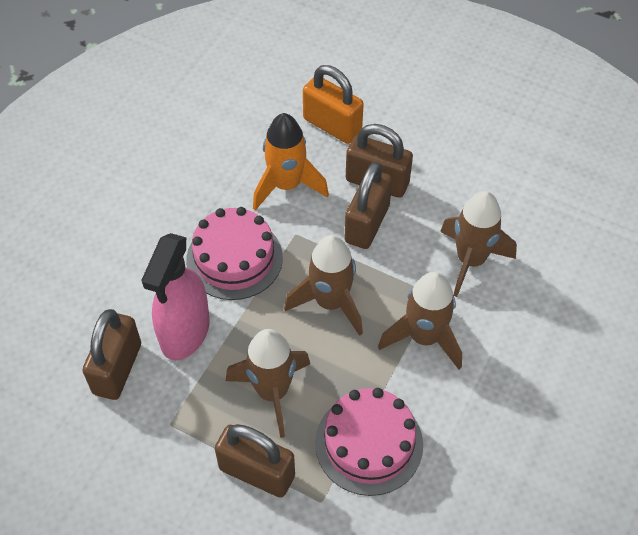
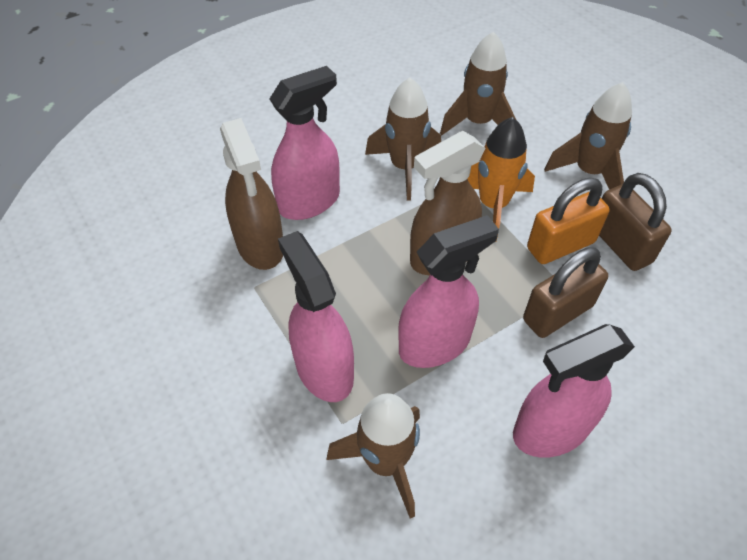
brown padlock: 4 -> 2
brown spray bottle: 0 -> 2
pink cake: 2 -> 0
pink spray bottle: 1 -> 4

